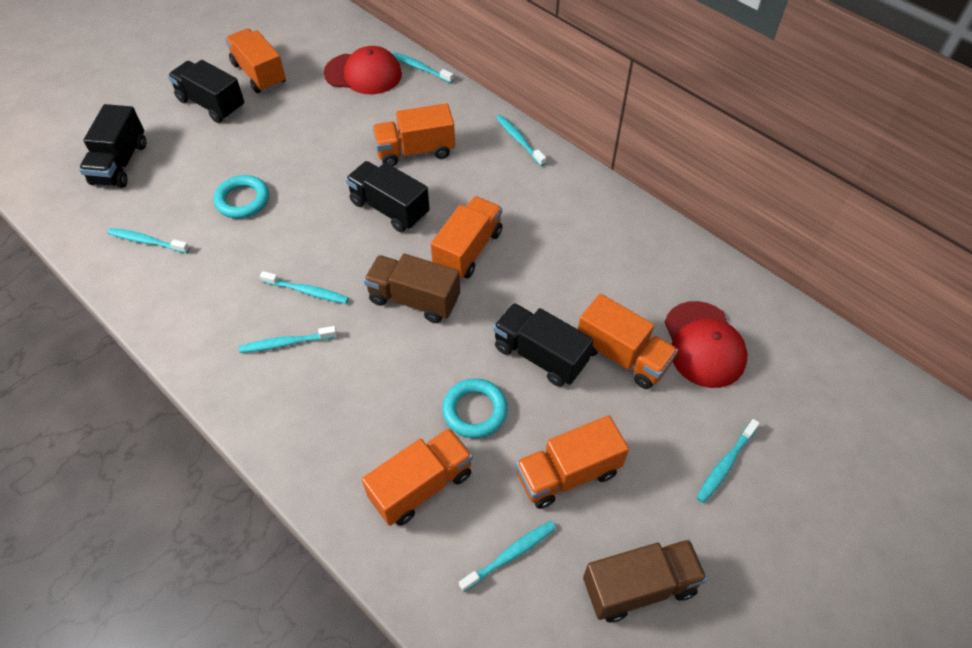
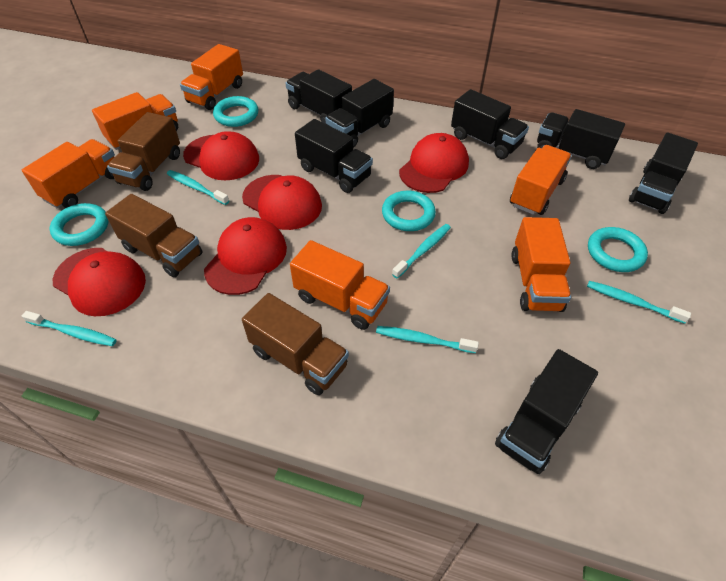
black truck: 4 -> 7
brown truck: 2 -> 3
red cap: 2 -> 5
turquoise ring: 2 -> 4
turquoise toothbrush: 7 -> 5

